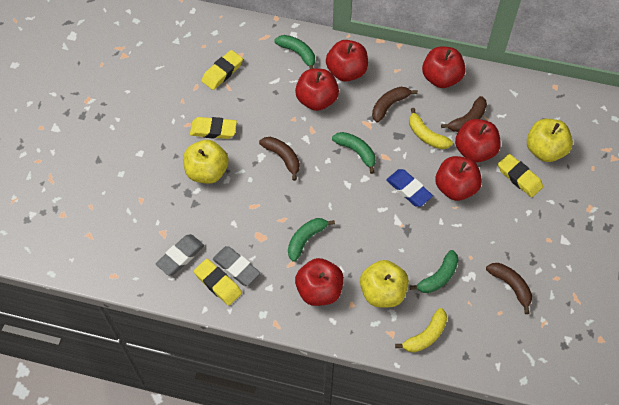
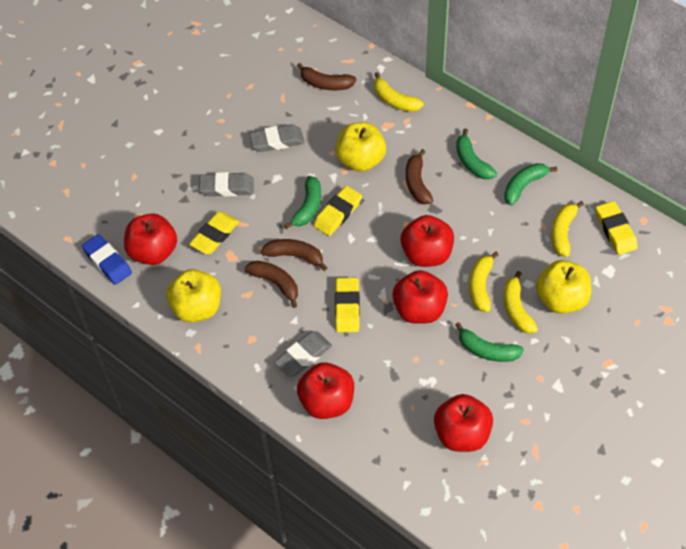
grey eraser: 2 -> 3
red apple: 6 -> 5
yellow banana: 2 -> 4

